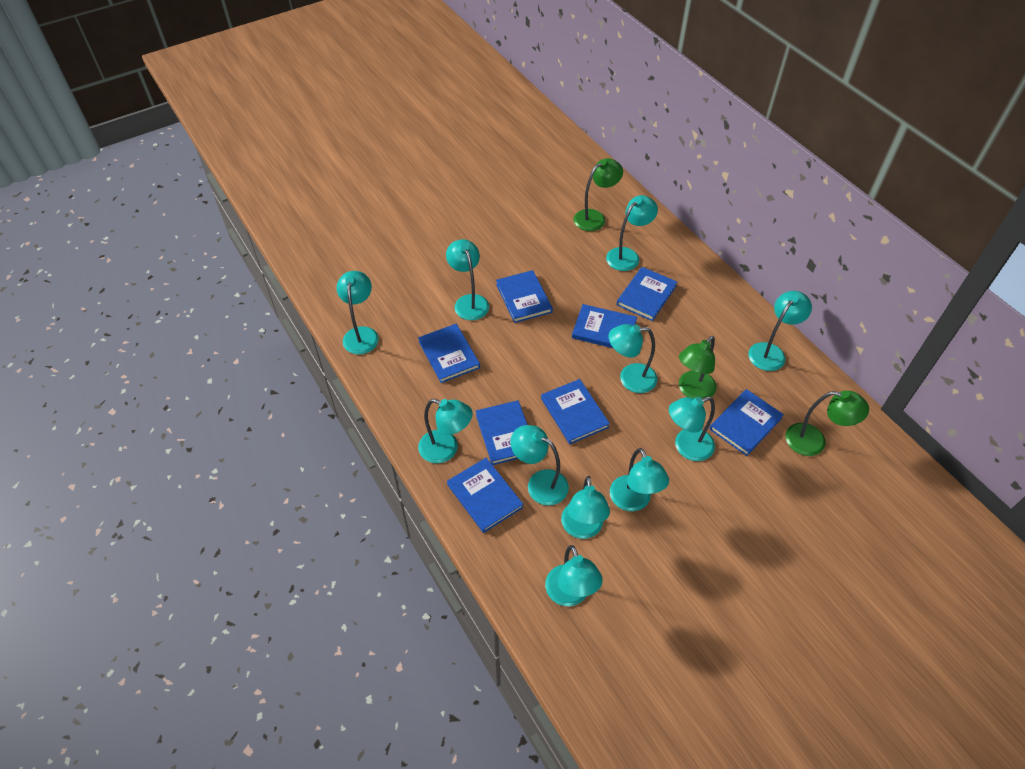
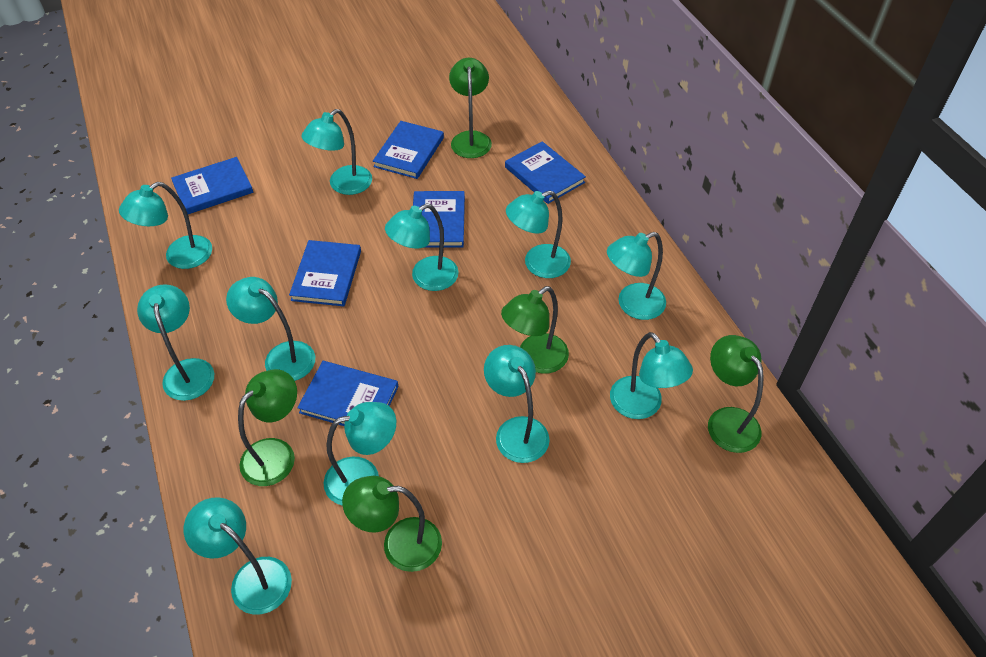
blue book: 8 -> 6
green lamp: 3 -> 5

